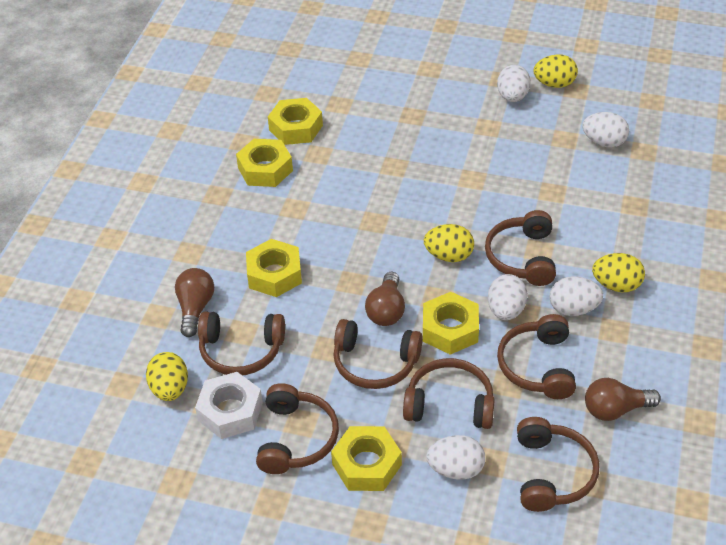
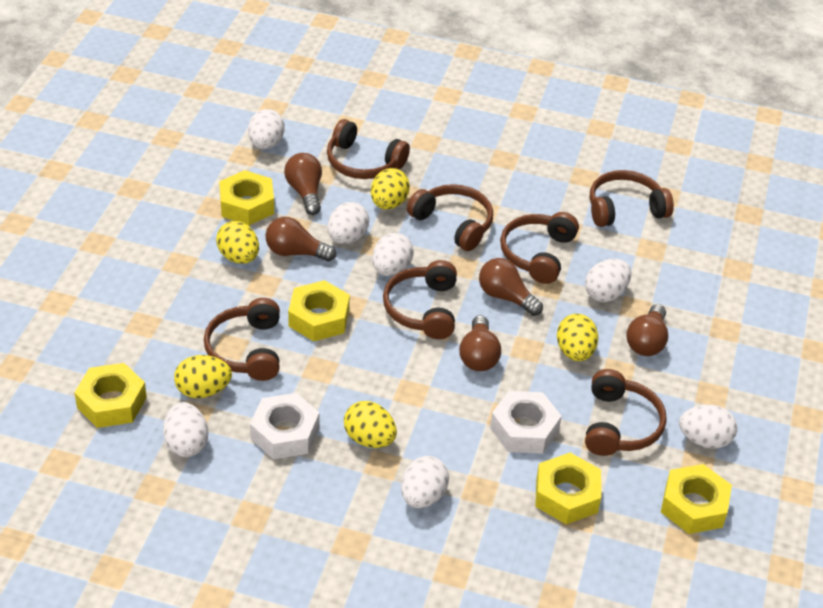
brown light bulb: 3 -> 5
white egg: 5 -> 7
white nut: 1 -> 2
yellow egg: 4 -> 5

